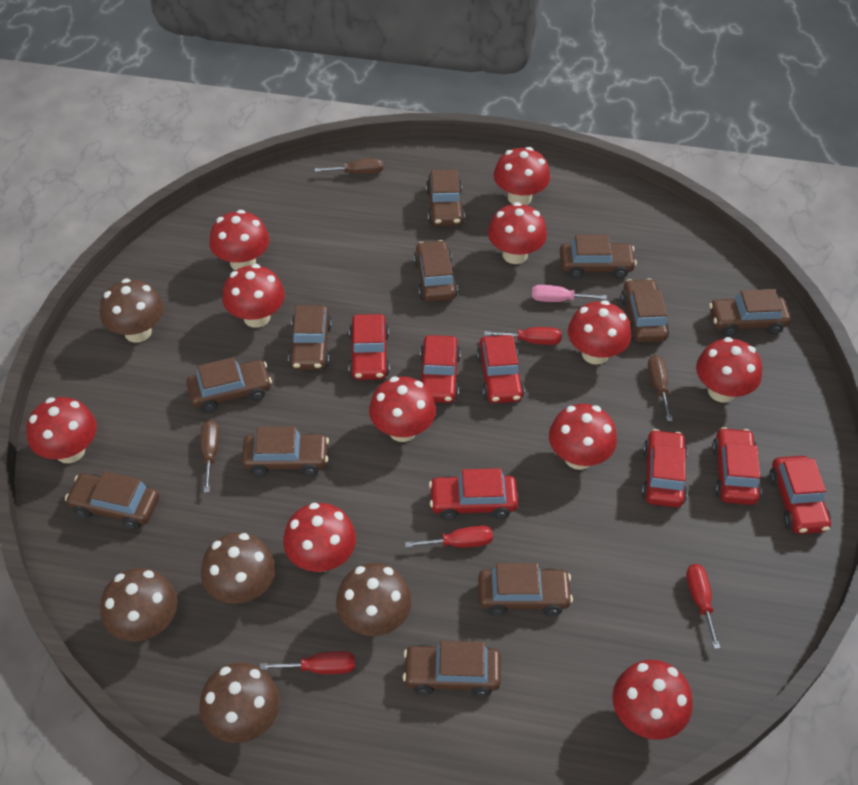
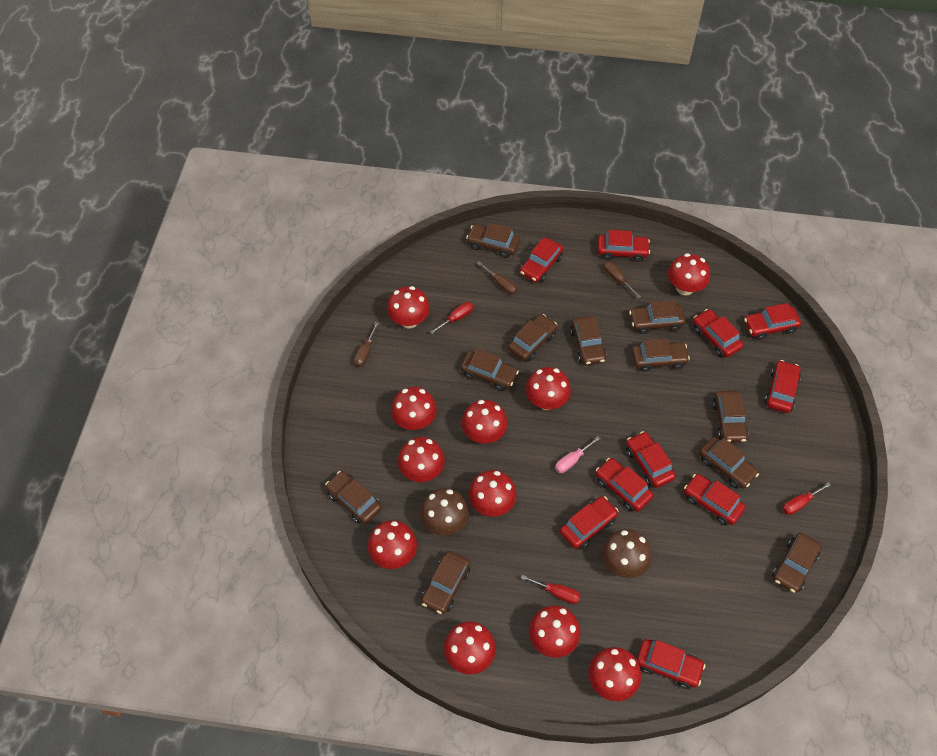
brown mushroom: 5 -> 2
red car: 7 -> 10
red screwdriver: 4 -> 3

